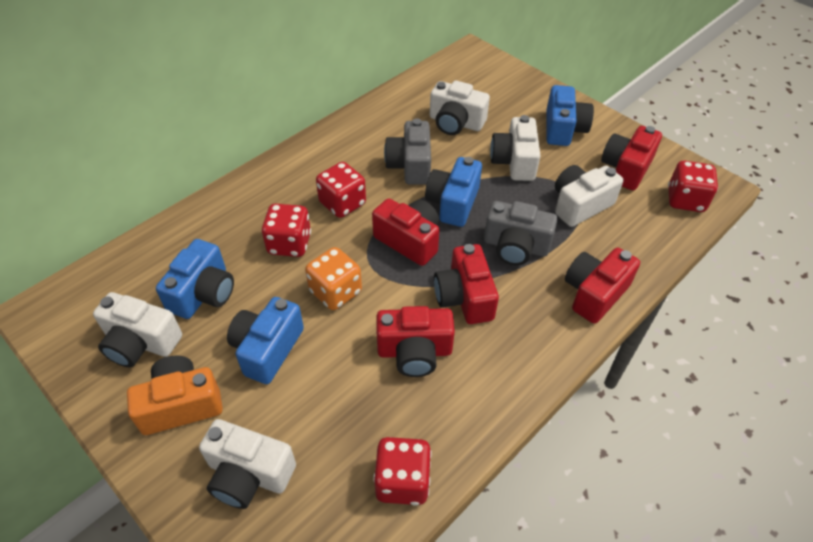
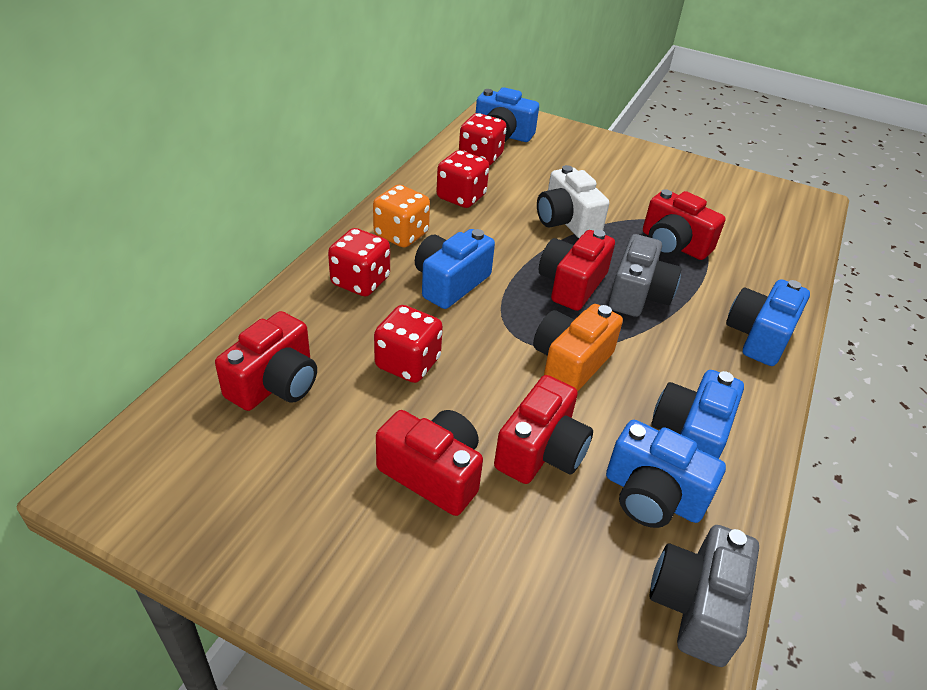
blue camera: 4 -> 5
white camera: 5 -> 1

